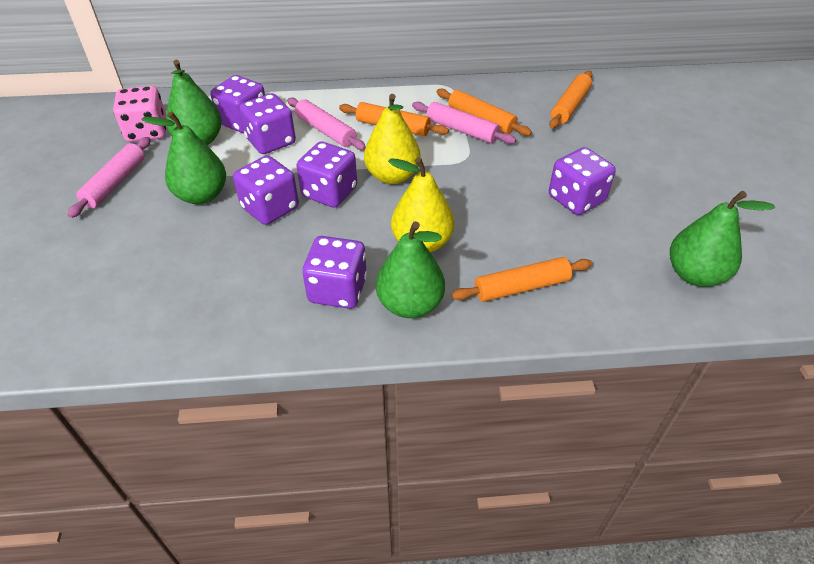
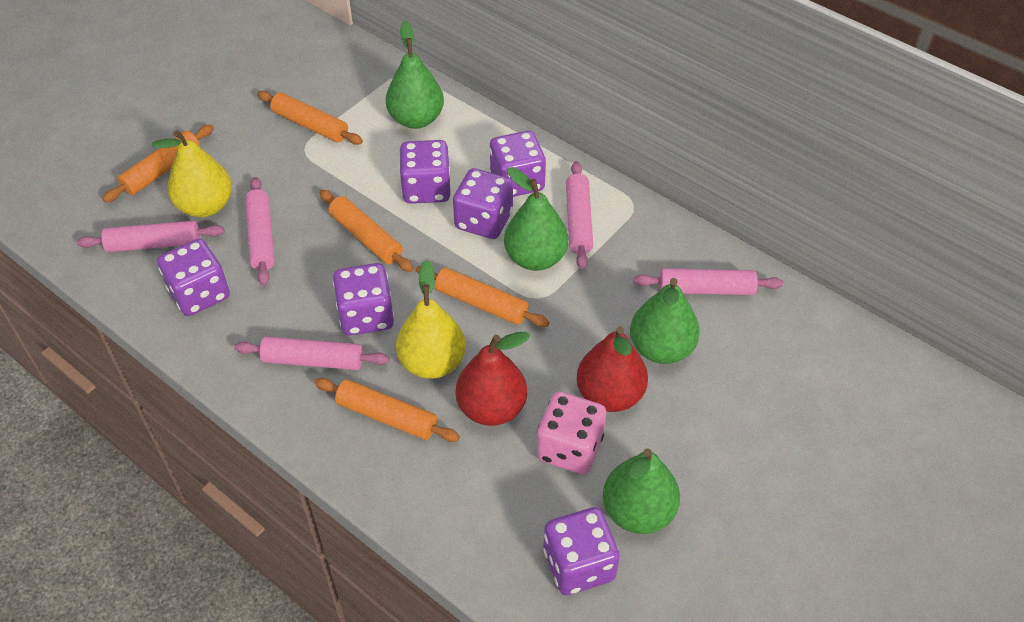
orange rolling pin: 4 -> 5
pink rolling pin: 3 -> 5
red pear: 0 -> 2

